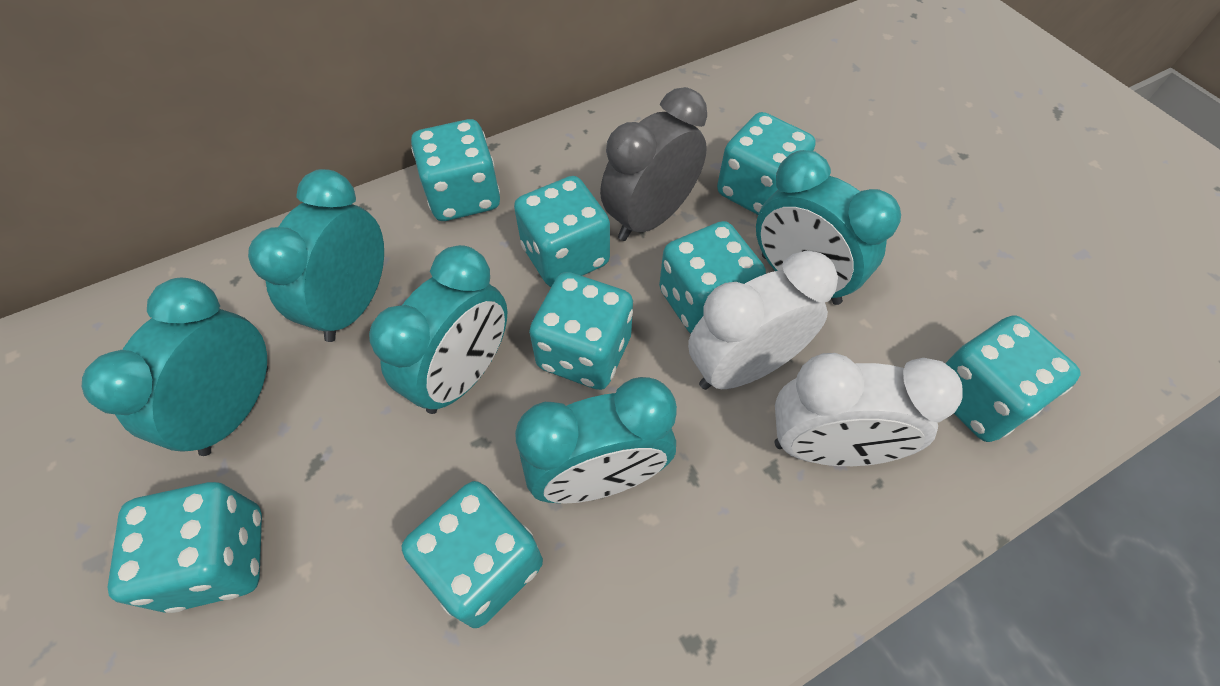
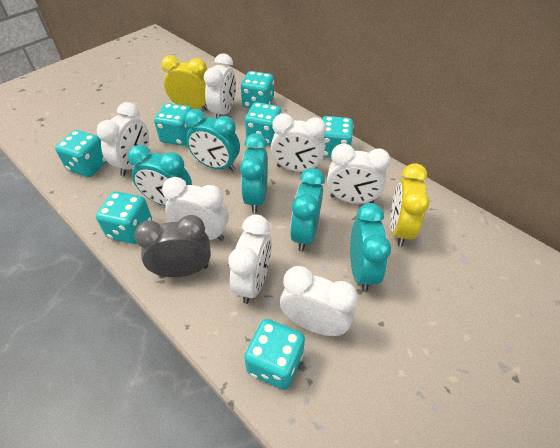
turquoise dice: 8 -> 7
white clock: 2 -> 7
yellow clock: 0 -> 2

